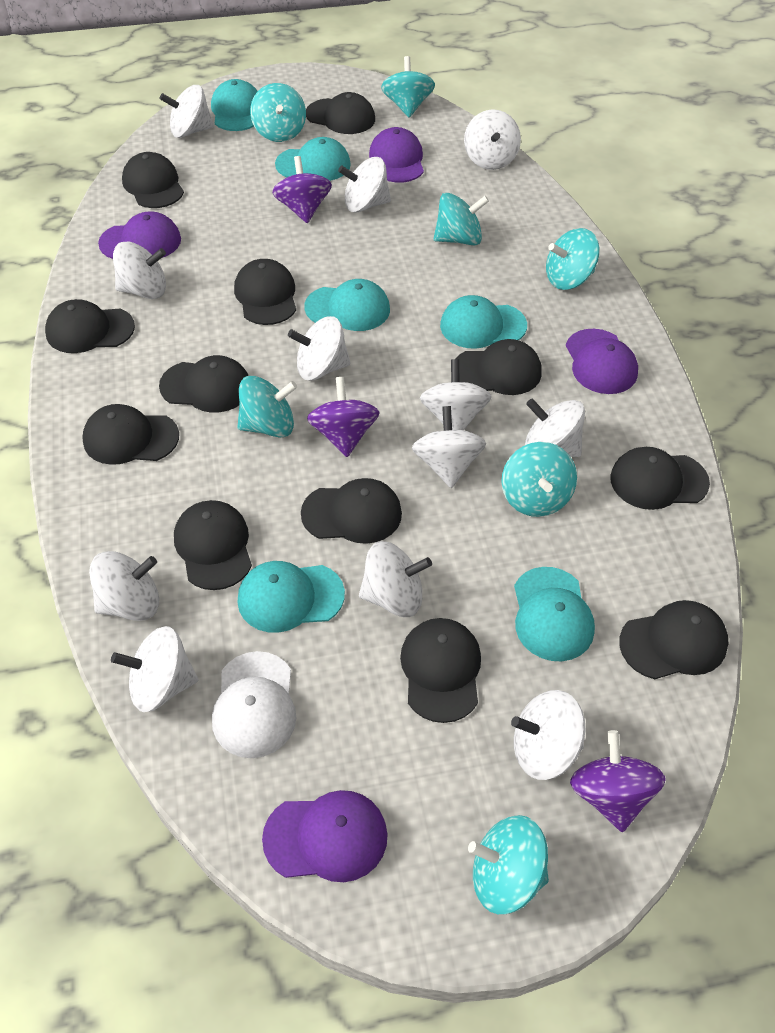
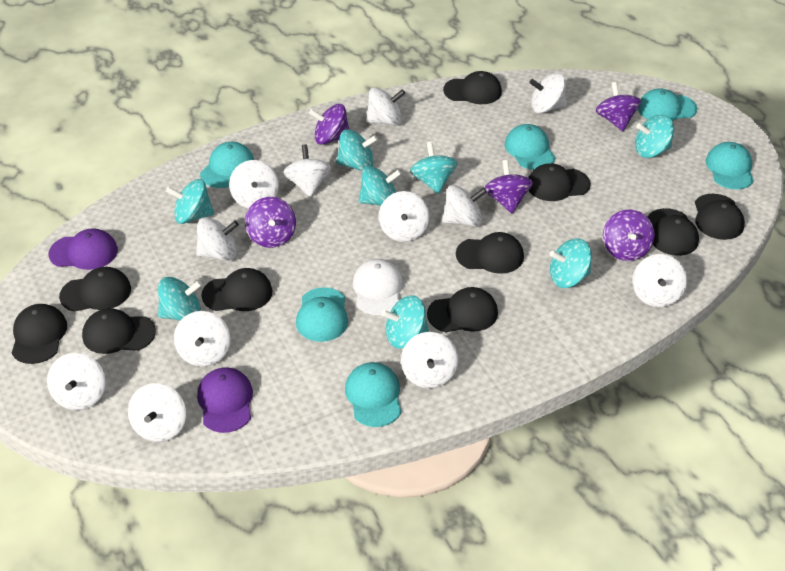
black cap: 12 -> 10
purple cap: 4 -> 2
purple spinning top: 3 -> 5
turquoise spinning top: 7 -> 8

